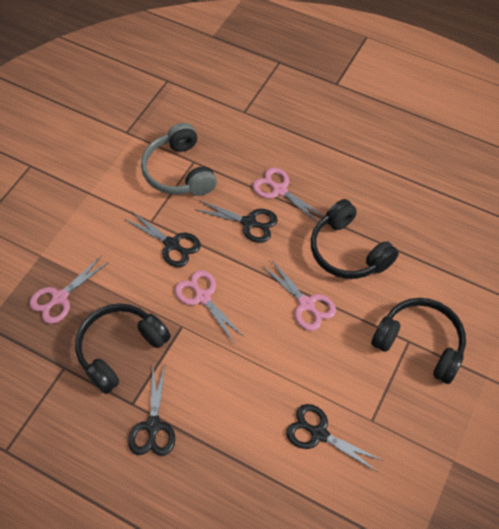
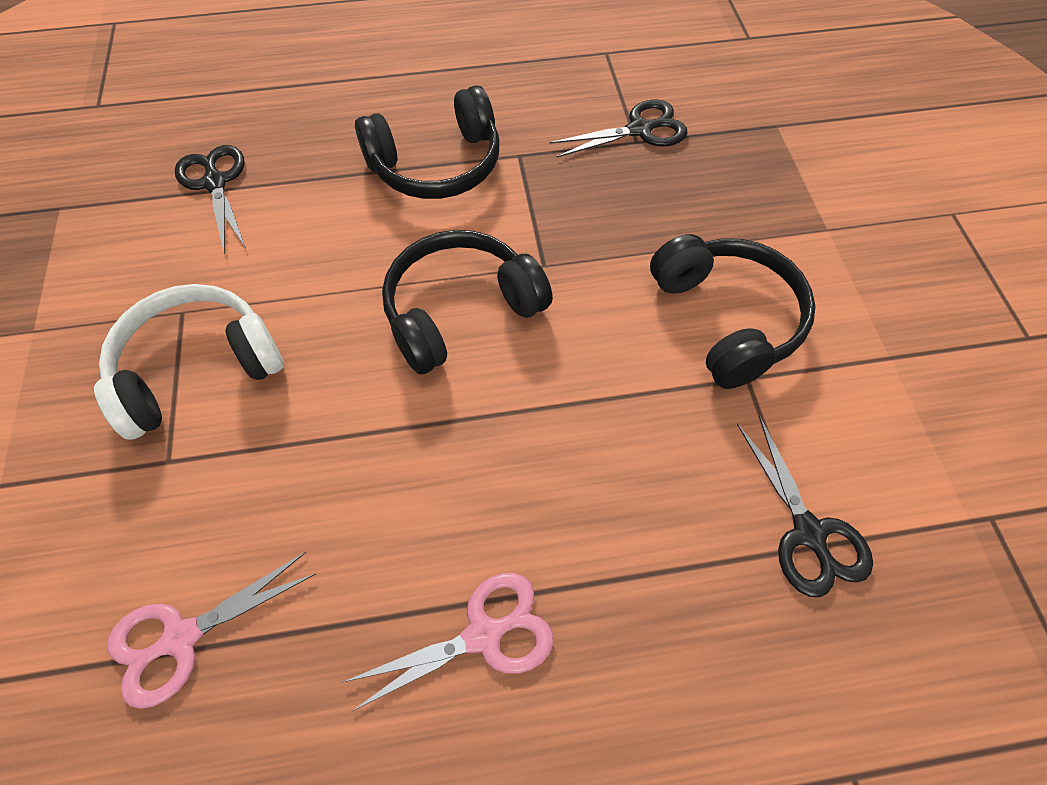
black scissors: 4 -> 3
grey headphones: 1 -> 0
pink scissors: 4 -> 2
white headphones: 0 -> 1

